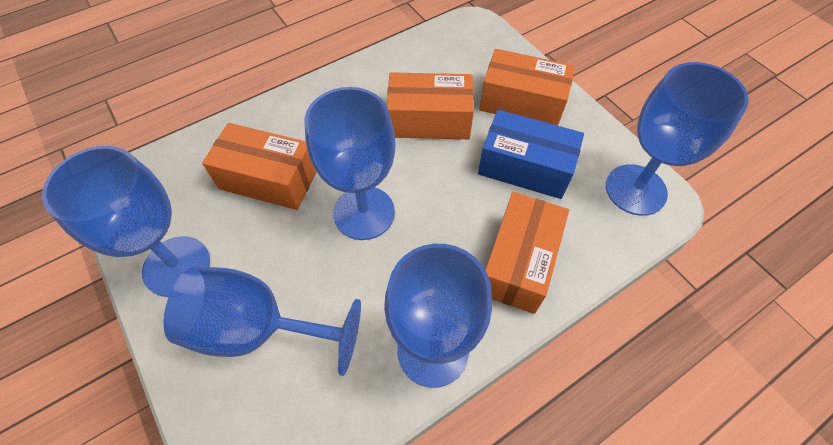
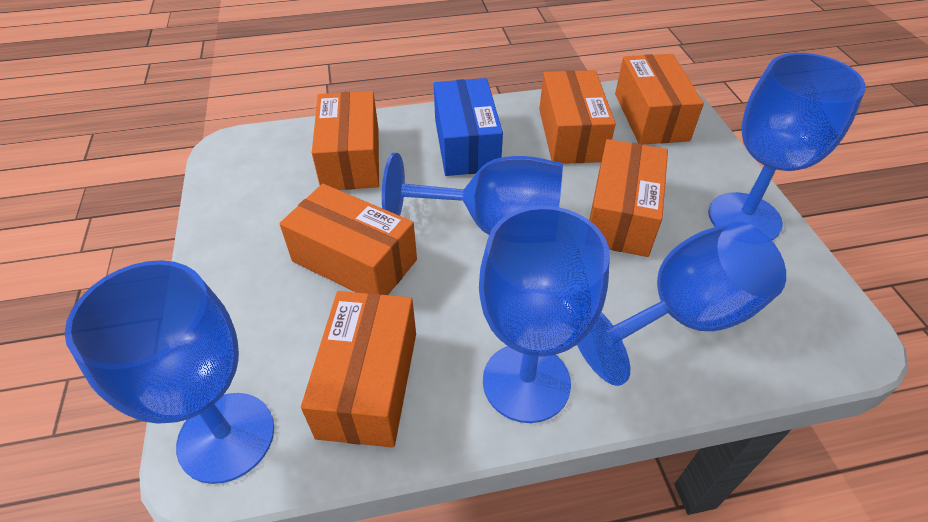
orange box: 4 -> 6

